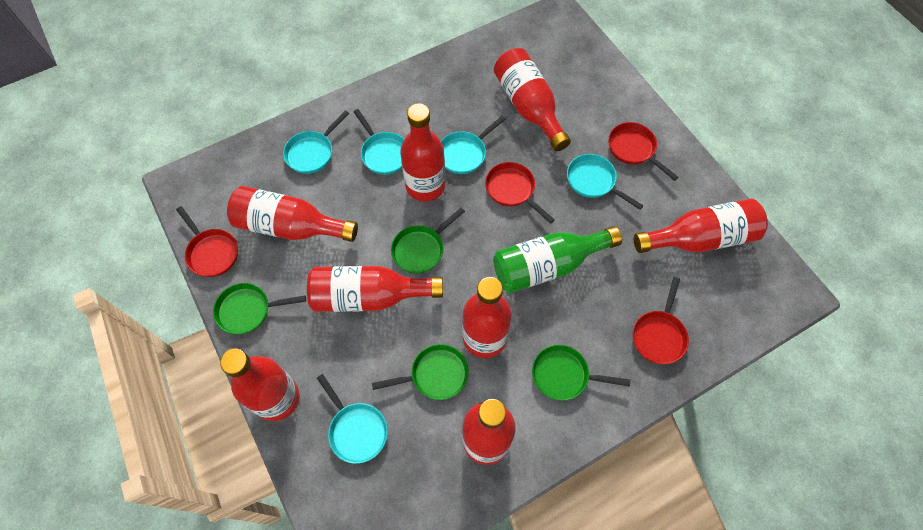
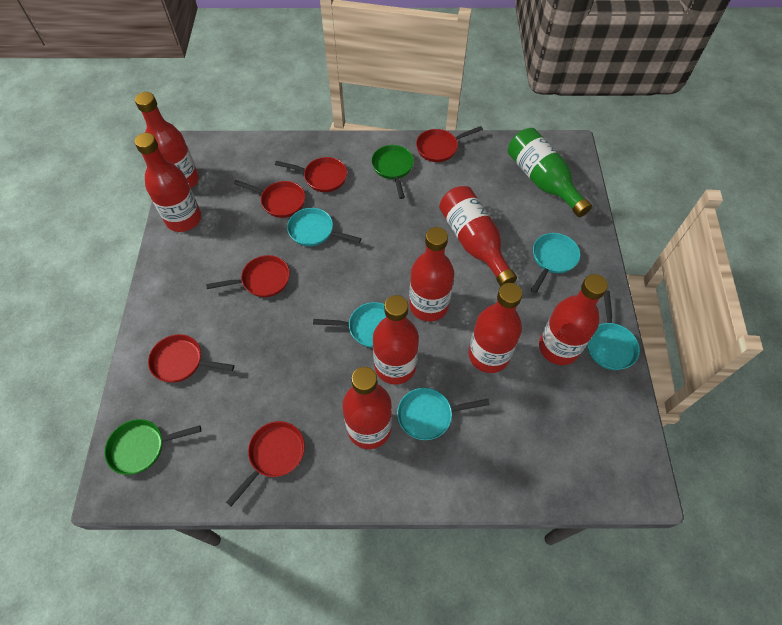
green pan: 4 -> 2
red pan: 4 -> 6

